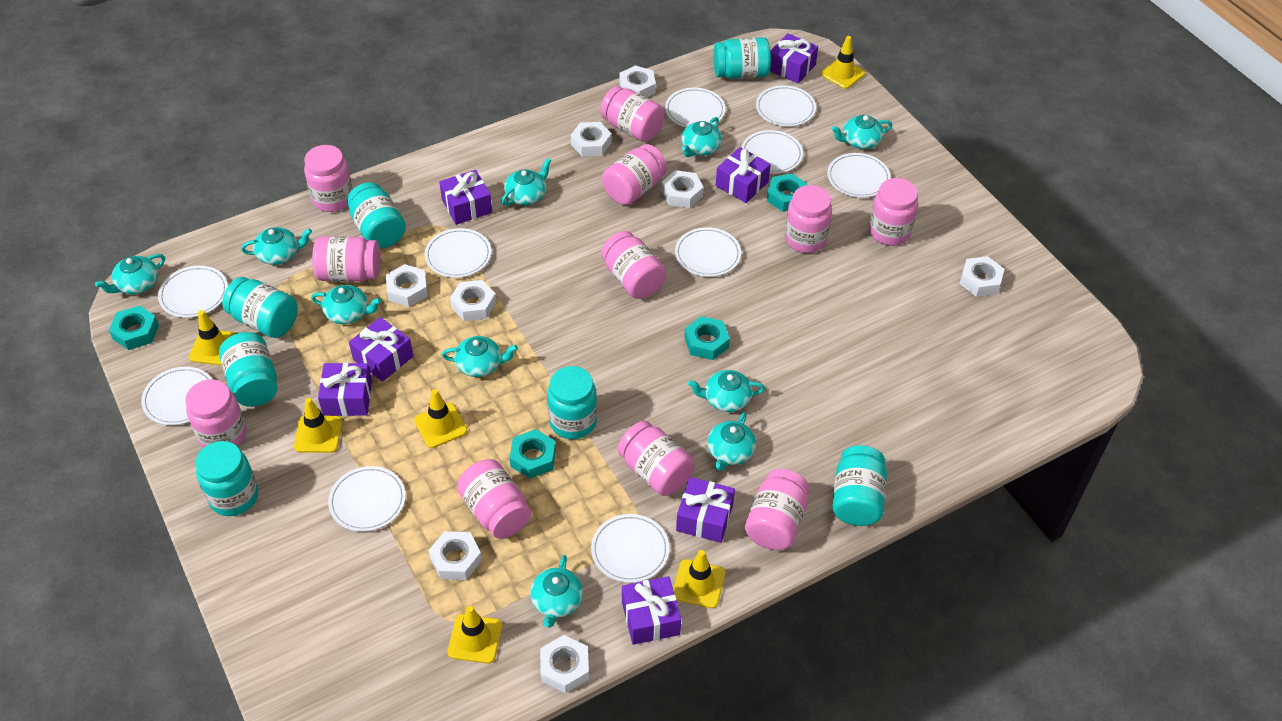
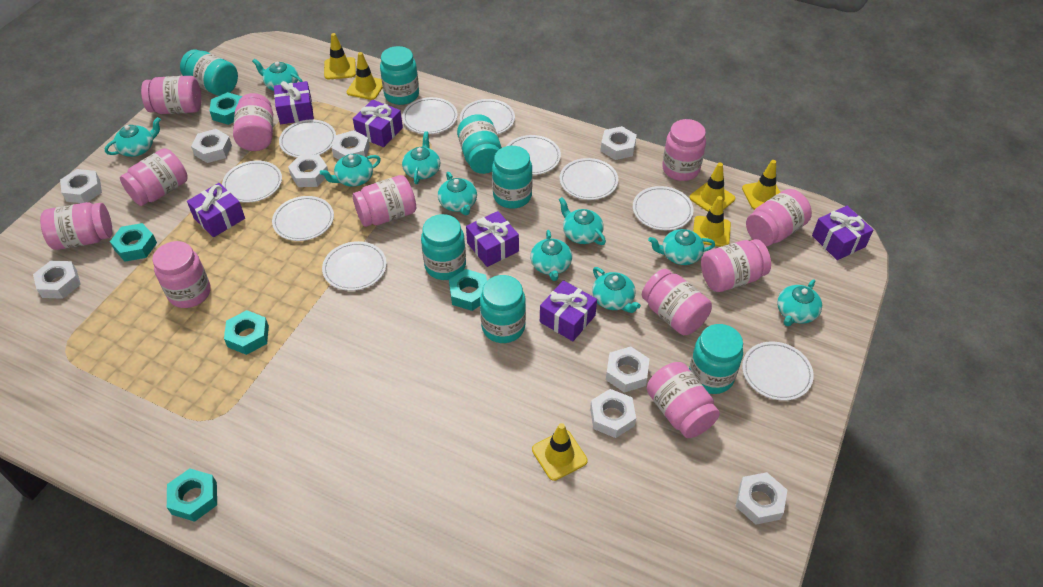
purple gift: 7 -> 6
turquoise nut: 4 -> 5
white nut: 8 -> 9

